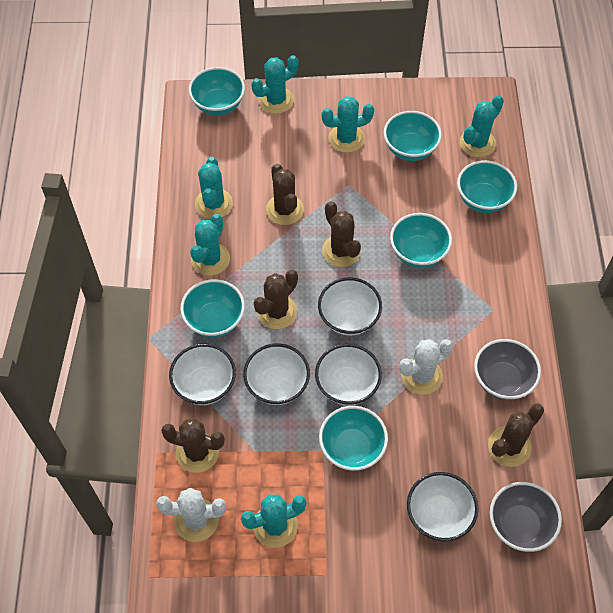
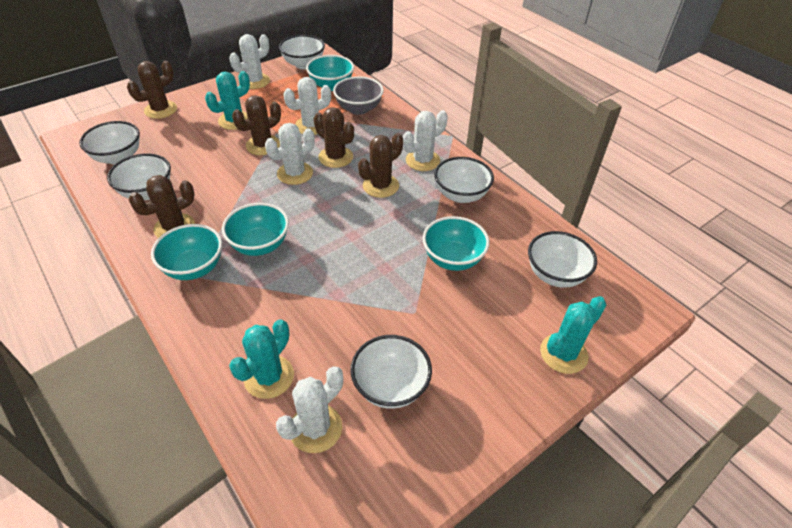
grey bowl: 2 -> 1
turquoise bowl: 6 -> 4
turquoise cactus: 6 -> 3
white bowl: 5 -> 6
white cactus: 2 -> 5

